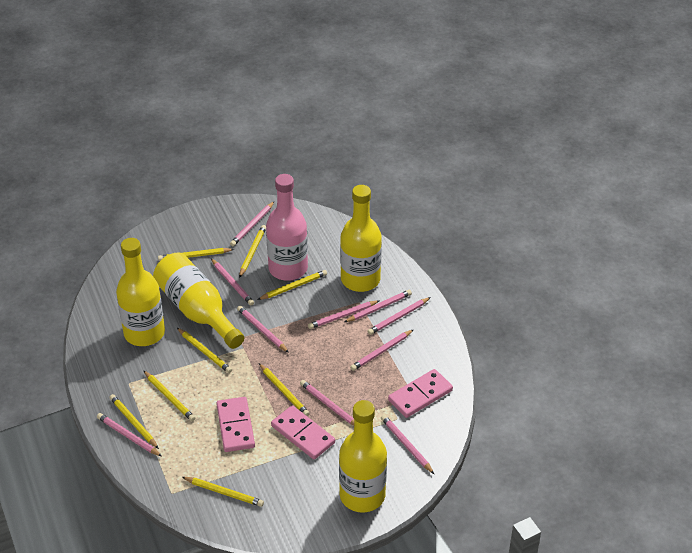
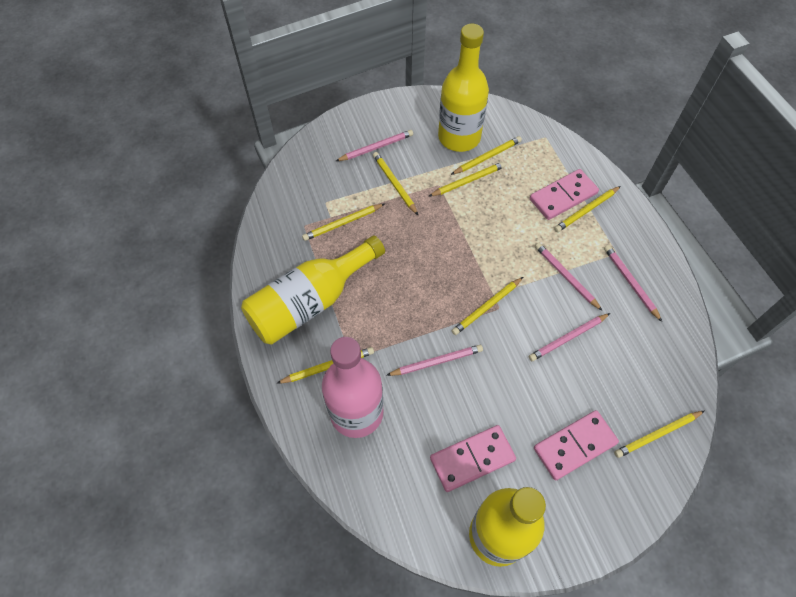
pink pencil: 10 -> 5
yellow bottle: 4 -> 3

